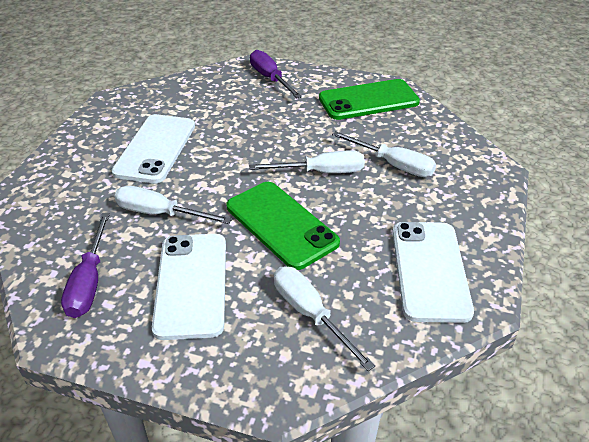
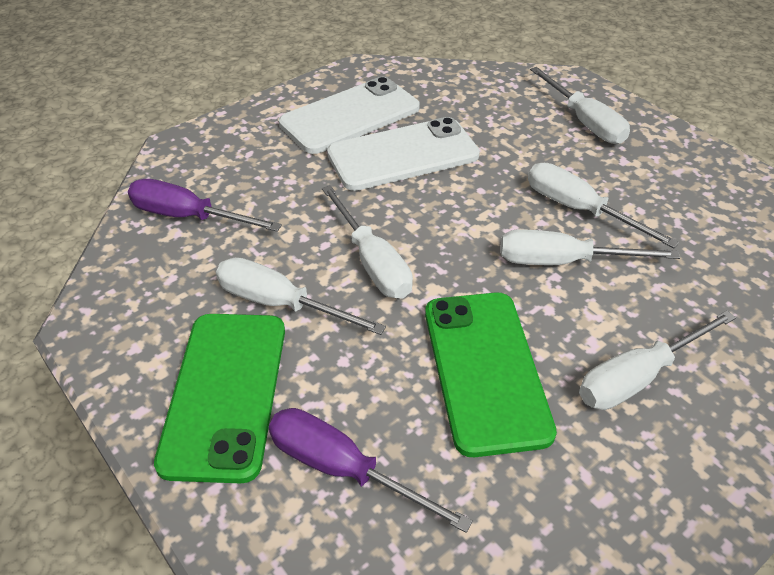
white phone: 3 -> 2
white screwdriver: 4 -> 6

